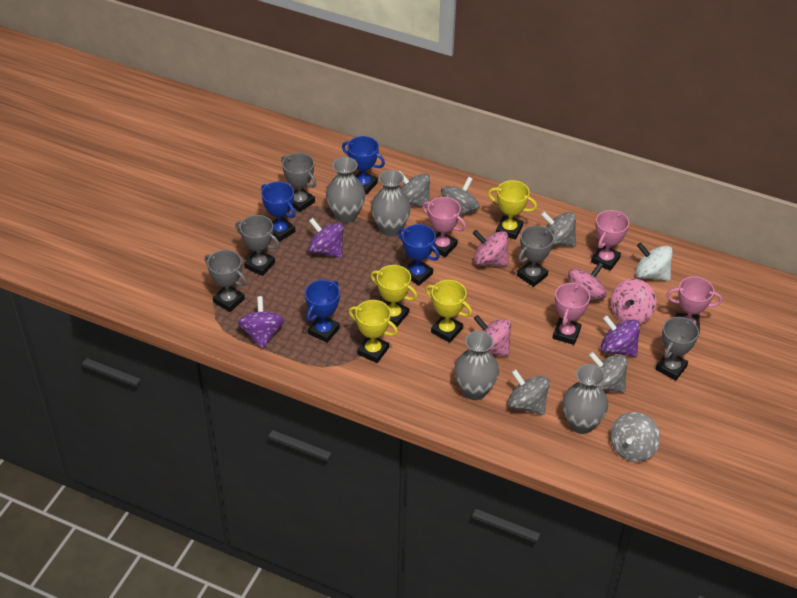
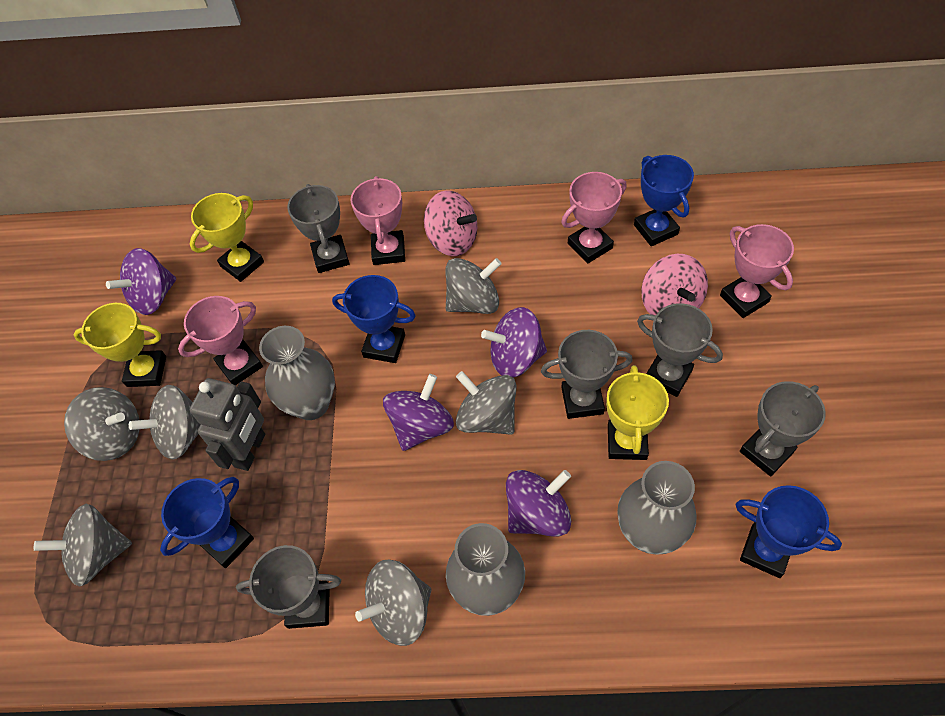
grey robot: 0 -> 1
grey vase: 4 -> 3
pink spinning top: 4 -> 2
purple spinning top: 3 -> 4
white spinning top: 1 -> 0
yellow trophy: 4 -> 3

